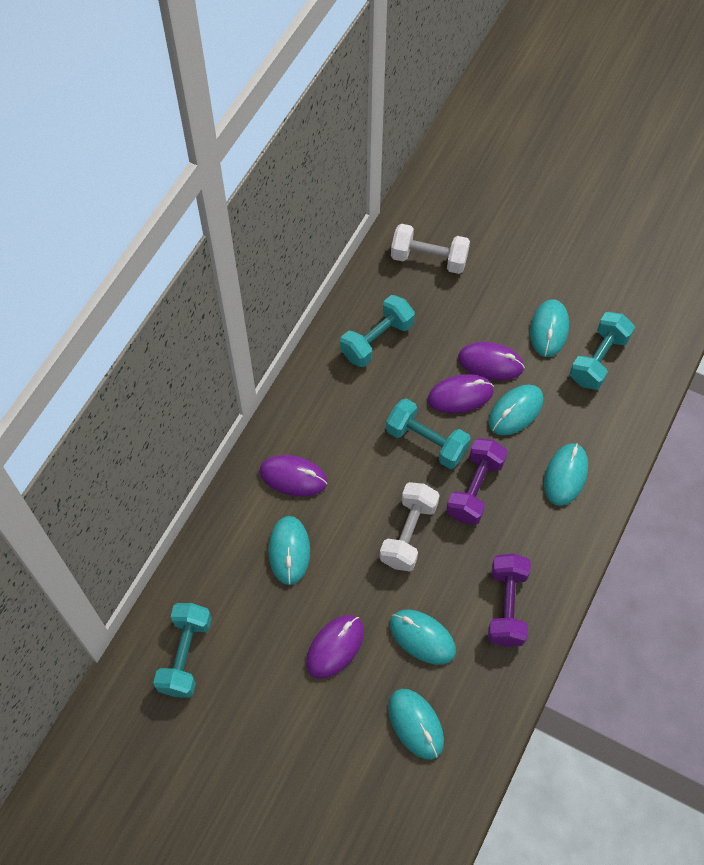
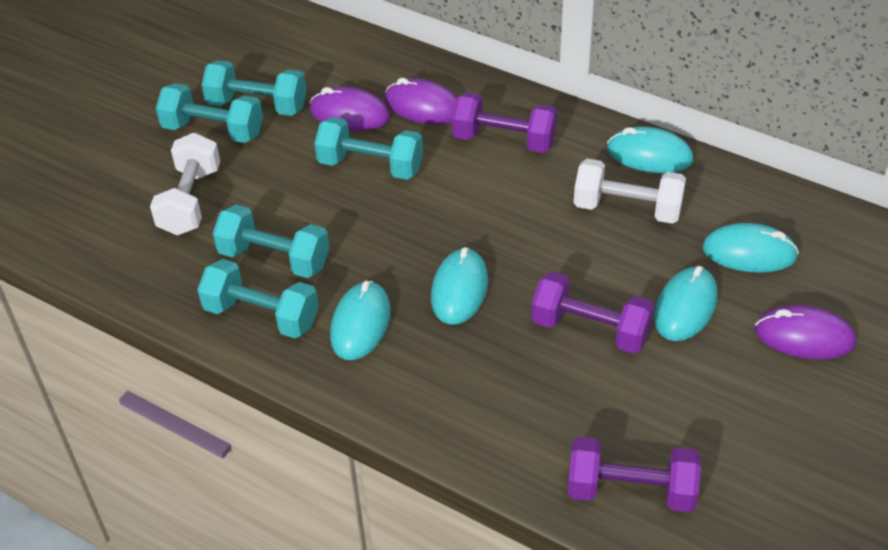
purple dumbbell: 2 -> 3
purple mouse: 4 -> 3
turquoise dumbbell: 4 -> 5
turquoise mouse: 6 -> 5

